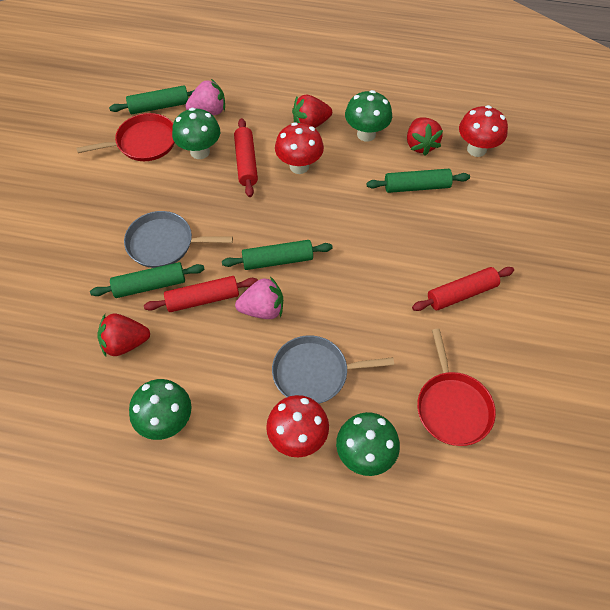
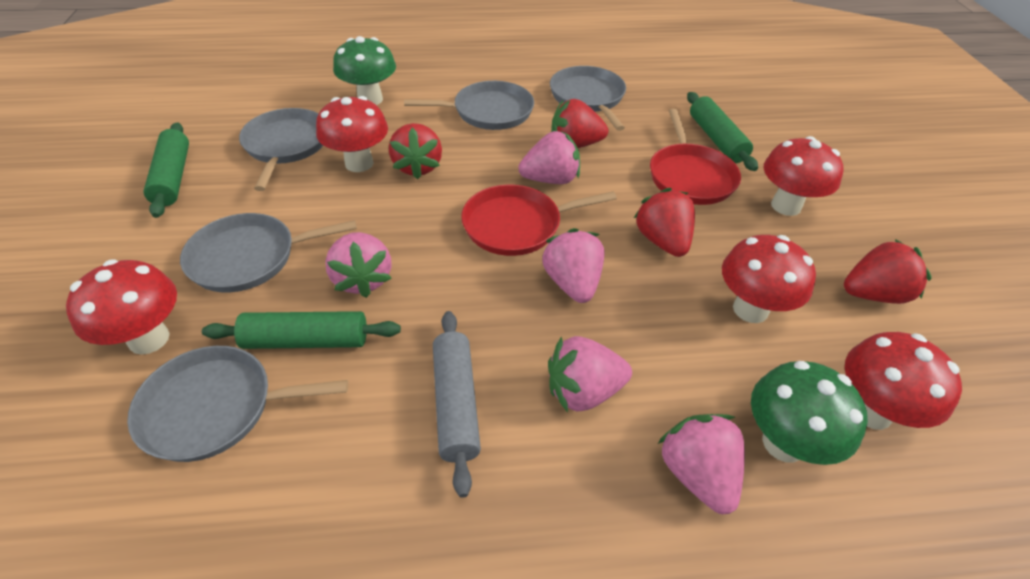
green mushroom: 4 -> 2
green rolling pin: 4 -> 3
grey pan: 2 -> 5
grey rolling pin: 0 -> 1
pink strawberry: 2 -> 5
red mushroom: 3 -> 5
red rolling pin: 3 -> 0
red strawberry: 3 -> 4

